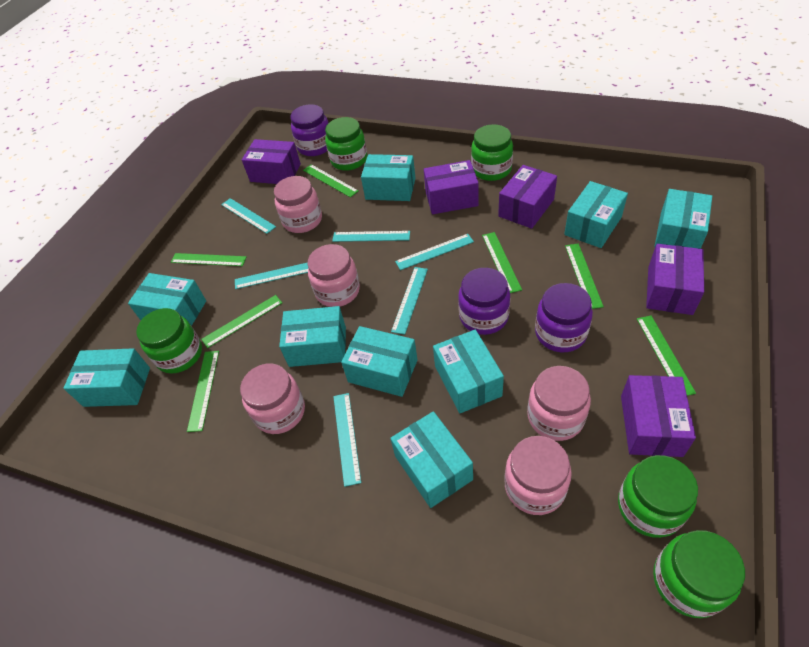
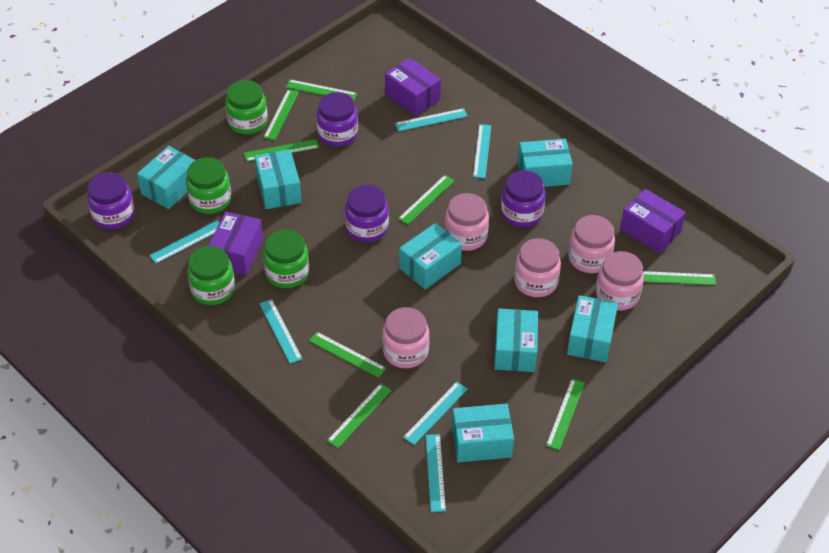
green jar: 5 -> 4
green ruler: 7 -> 8
purple box: 5 -> 3
purple jar: 3 -> 4
turquoise box: 9 -> 7

